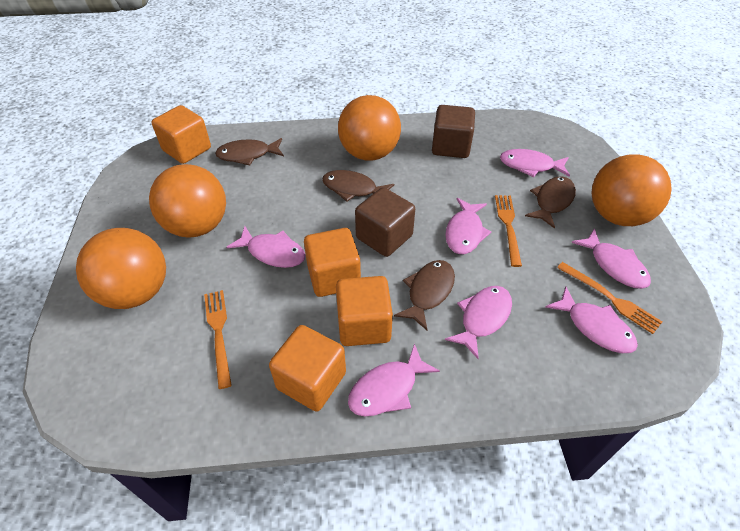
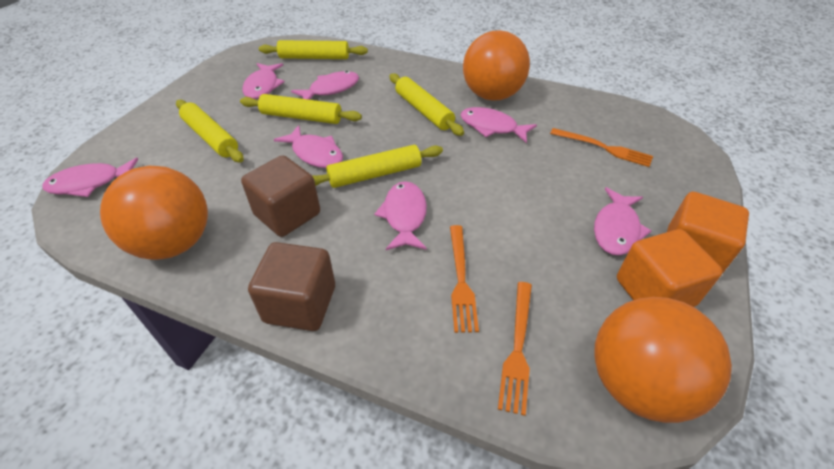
brown fish: 4 -> 0
orange ball: 4 -> 3
orange cube: 4 -> 2
yellow rolling pin: 0 -> 5

